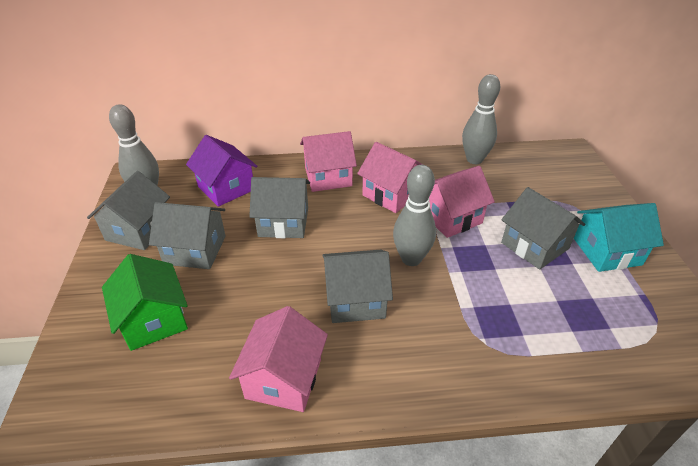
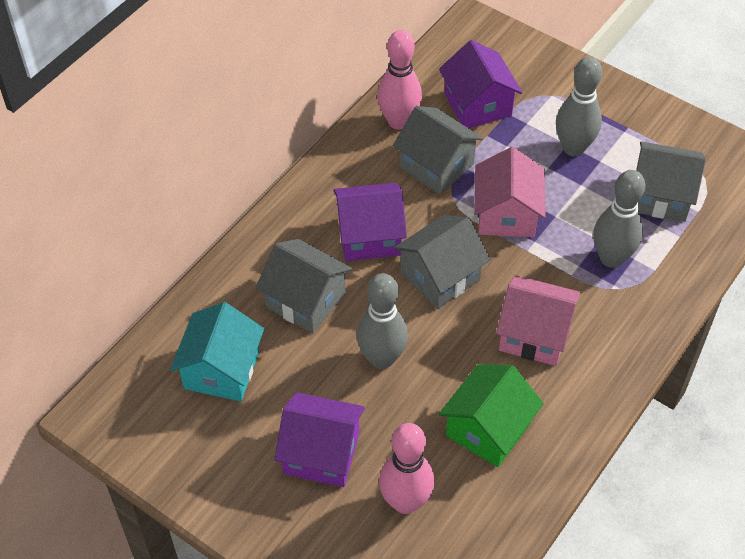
grey house: 5 -> 4
pink bowling pin: 0 -> 2
pink house: 4 -> 2
purple house: 1 -> 3

